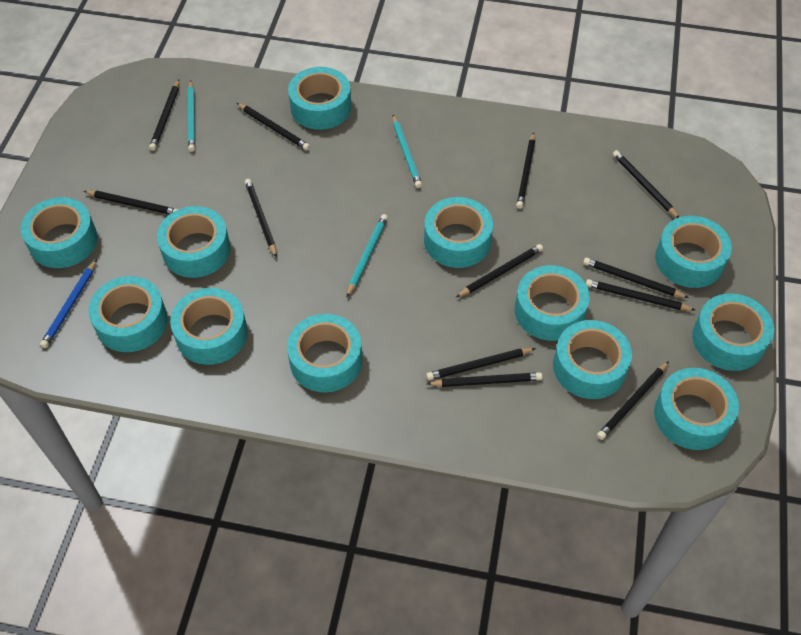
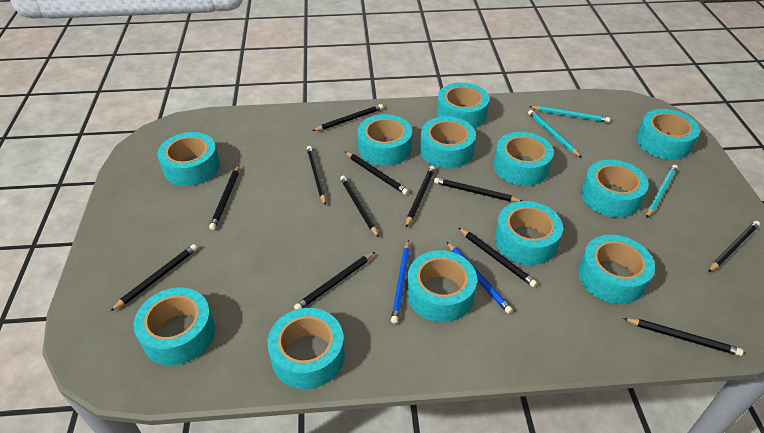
blue pencil: 1 -> 2

